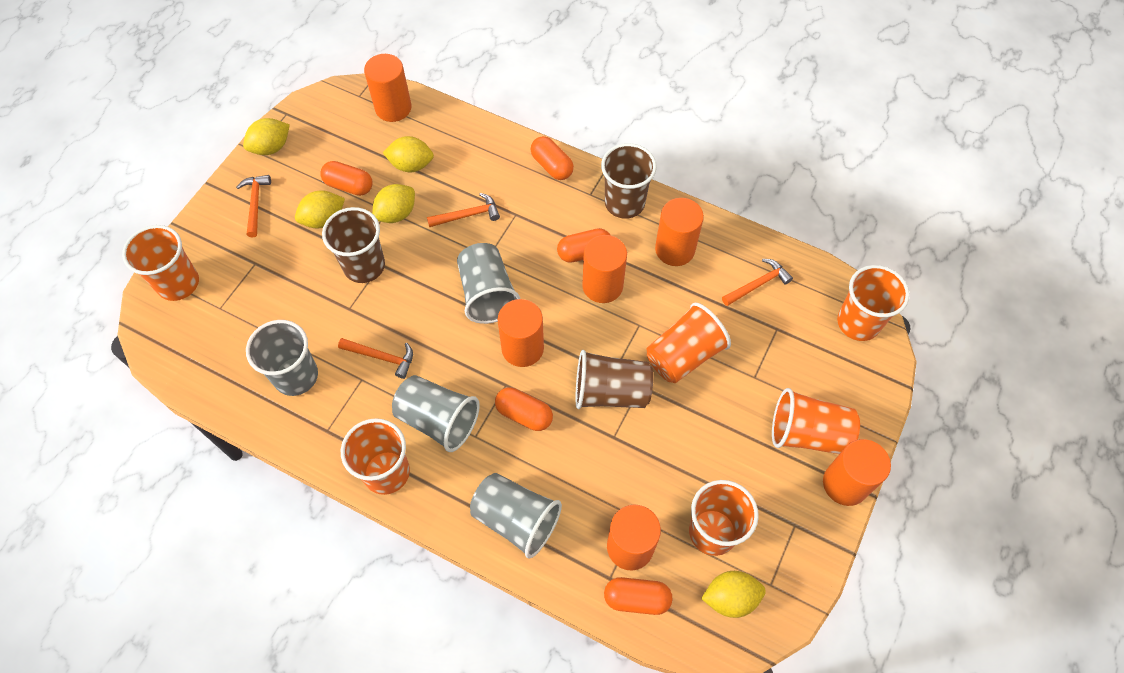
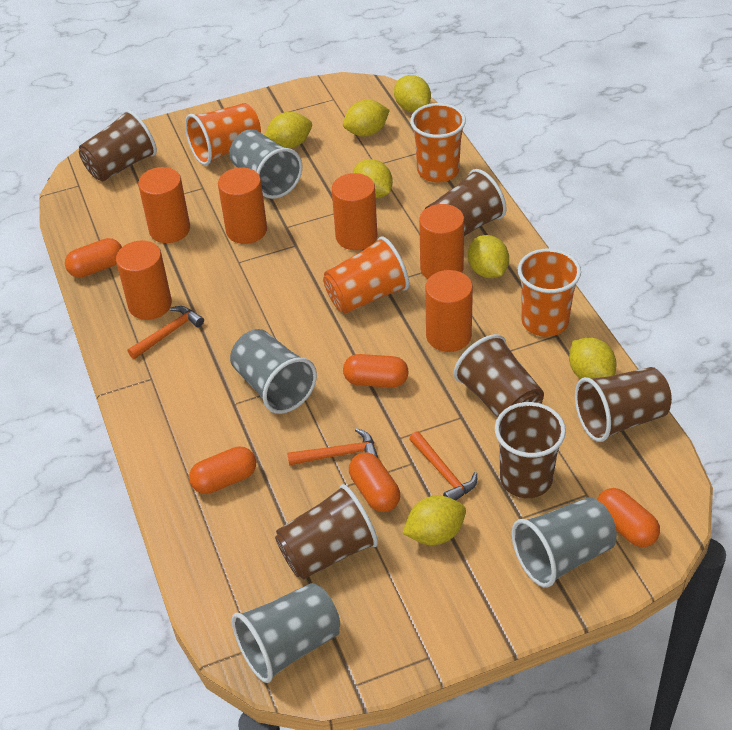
brown cup: 3 -> 6
orange cup: 6 -> 4
orange hammer: 4 -> 3
yellow lemon: 5 -> 7

